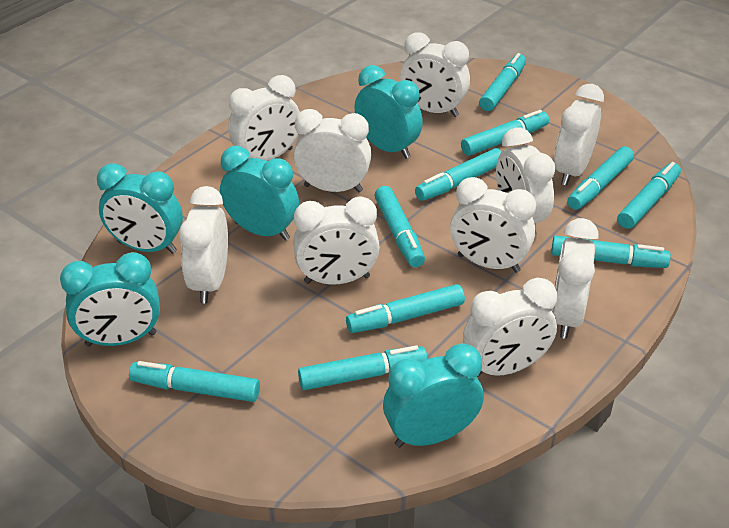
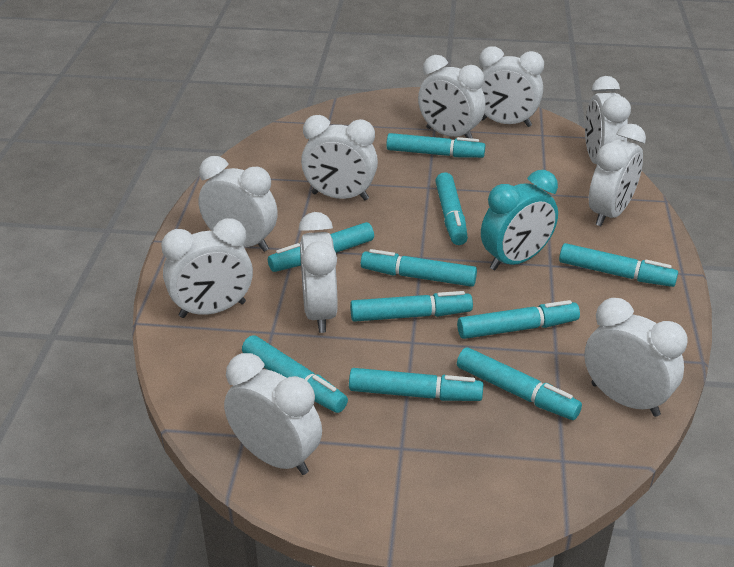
turquoise clock: 5 -> 1

